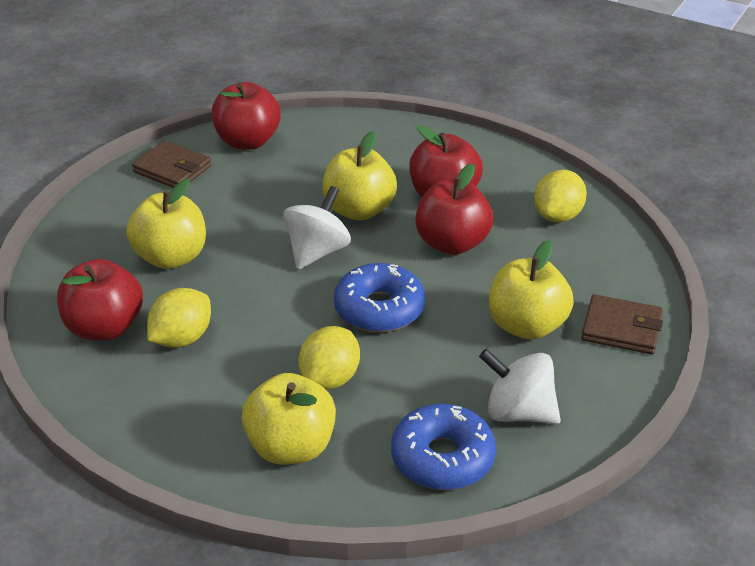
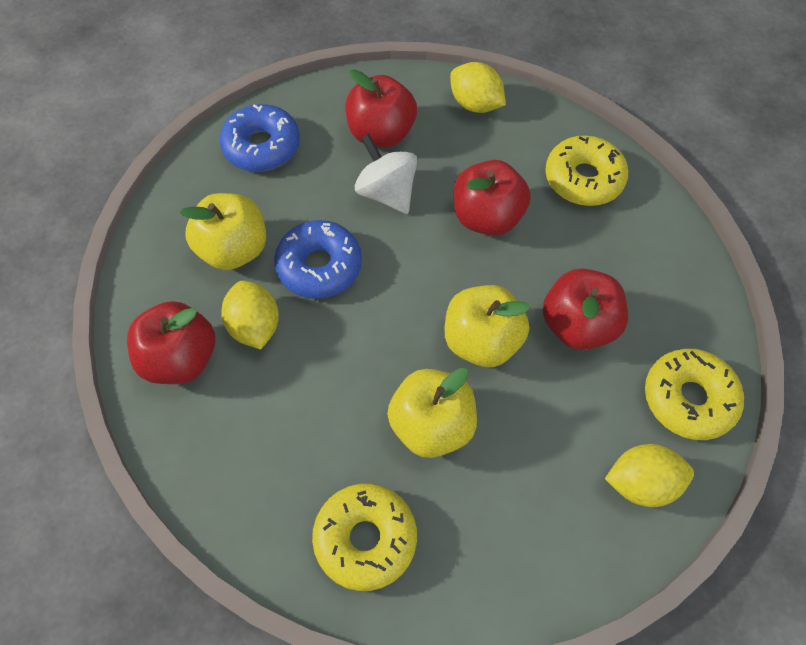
brown wallet: 2 -> 0
white spinning top: 2 -> 1
yellow apple: 4 -> 3
yellow donut: 0 -> 3

